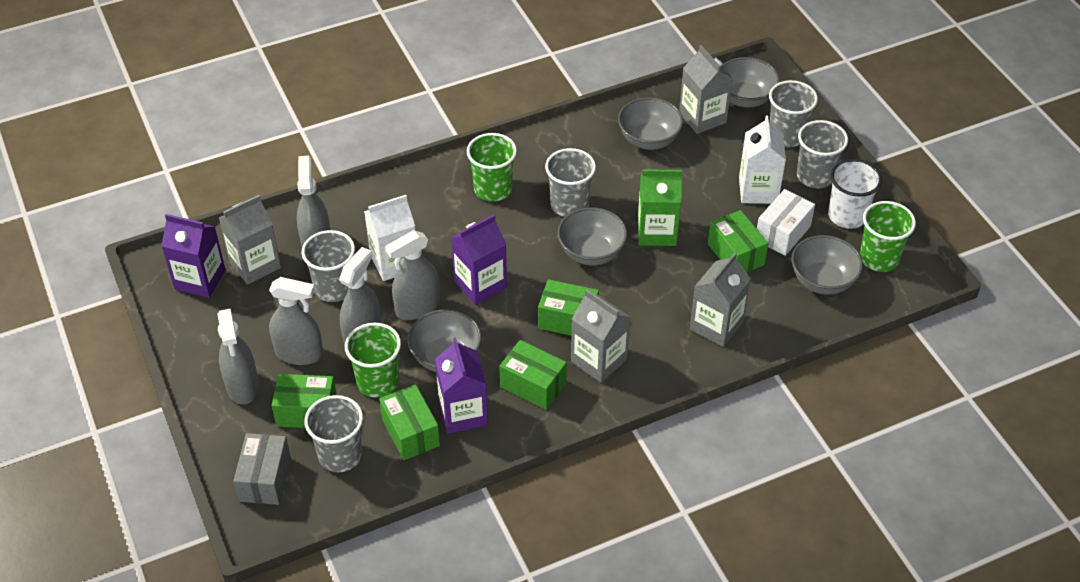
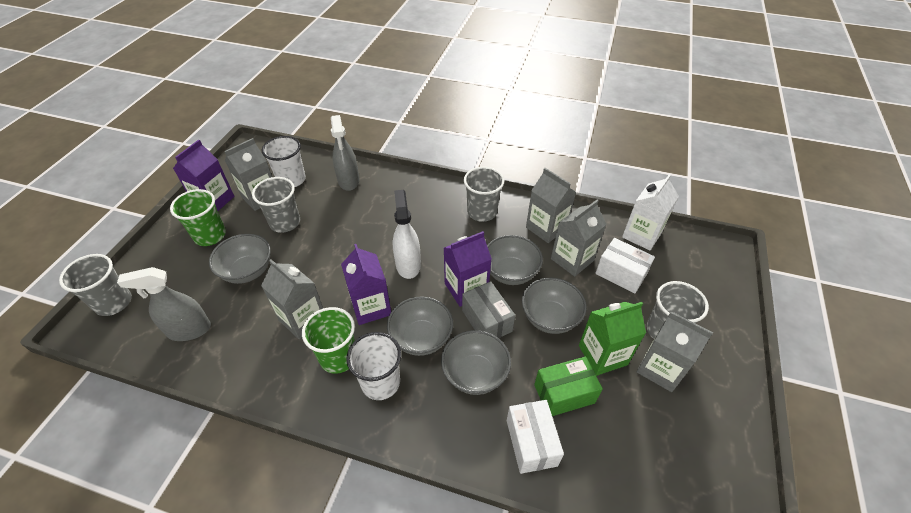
green box: 5 -> 1
green cup: 3 -> 2
grey carton: 4 -> 5
grey cup: 5 -> 4
grey spray bottle: 5 -> 2
white box: 1 -> 2
white carton: 2 -> 1
white cup: 1 -> 2
white spray bottle: 0 -> 1

